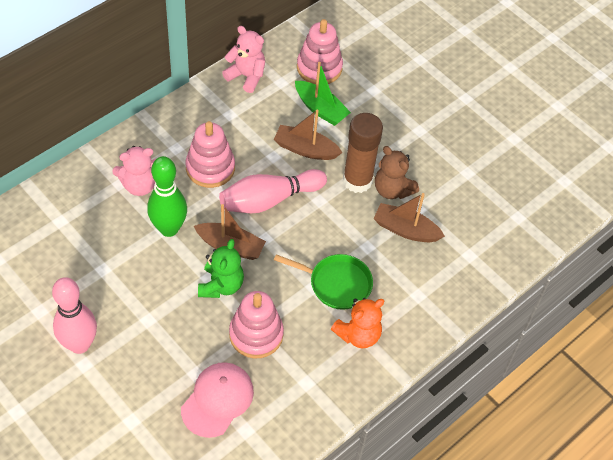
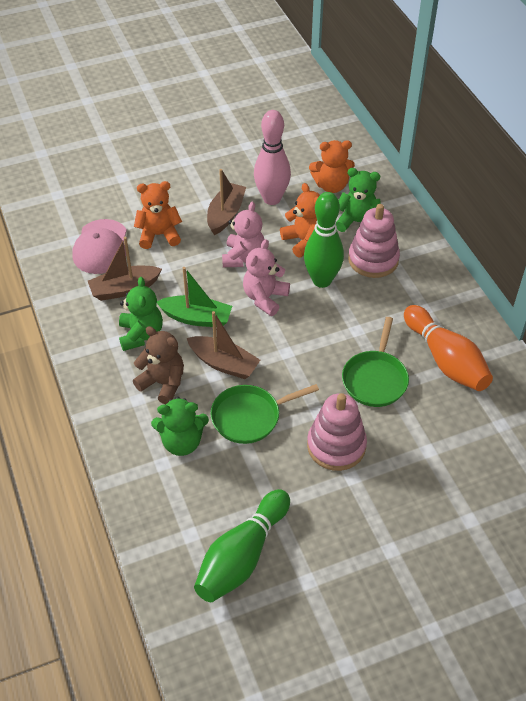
brown glue stick: 1 -> 0
green bowling pin: 1 -> 2
green pan: 1 -> 2
green teddy bear: 1 -> 3
orange bowling pin: 0 -> 1
orange teddy bear: 1 -> 3
pink bowling pin: 2 -> 1
pink stacking toy: 3 -> 2

